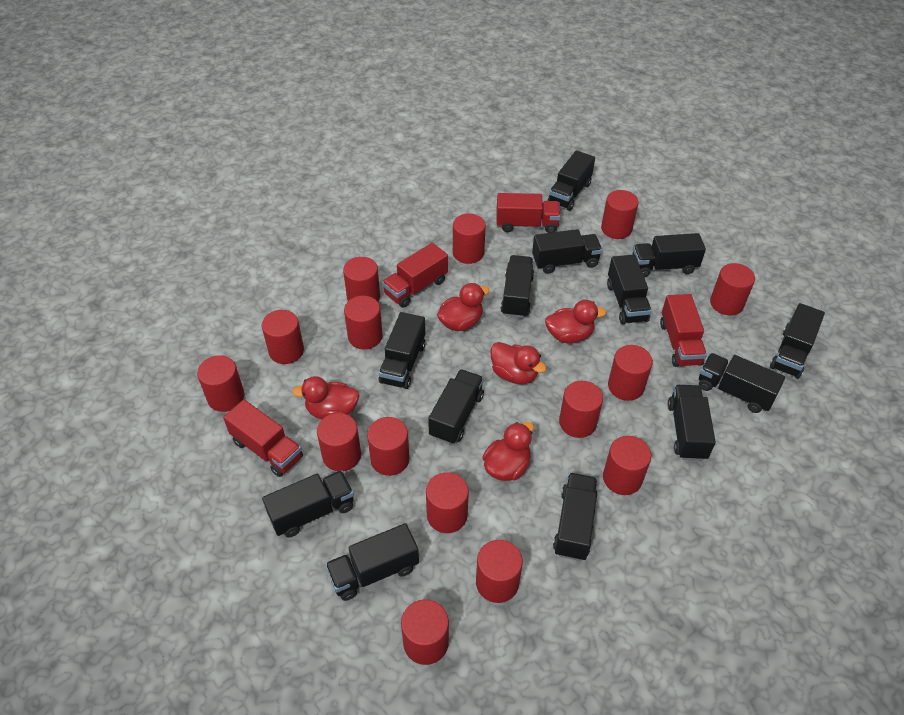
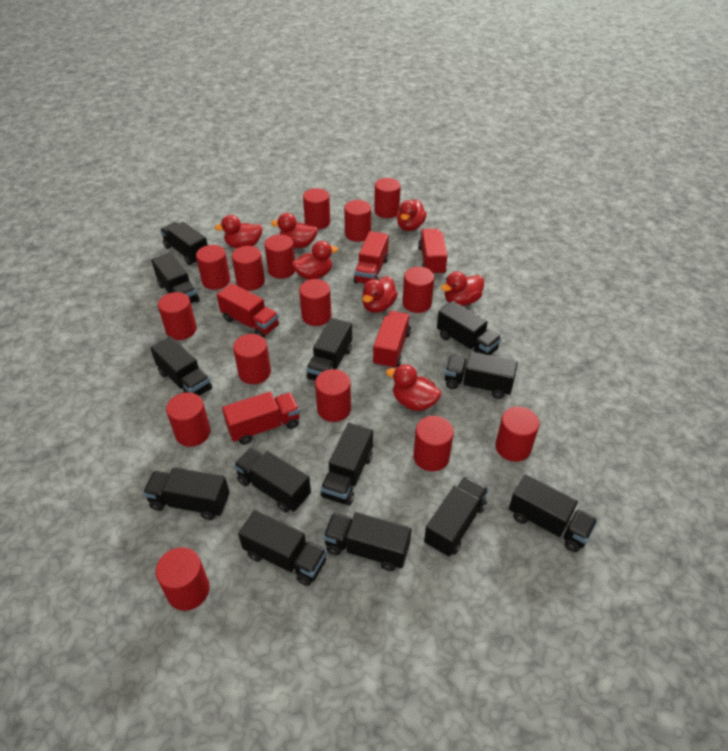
red duck: 5 -> 7
red truck: 4 -> 5

